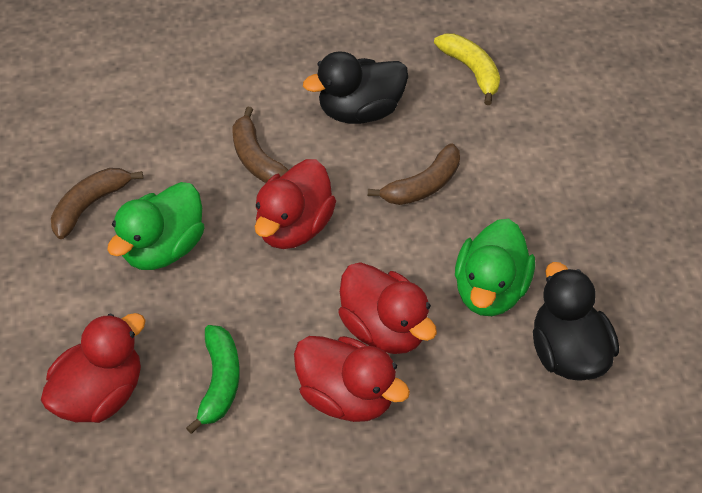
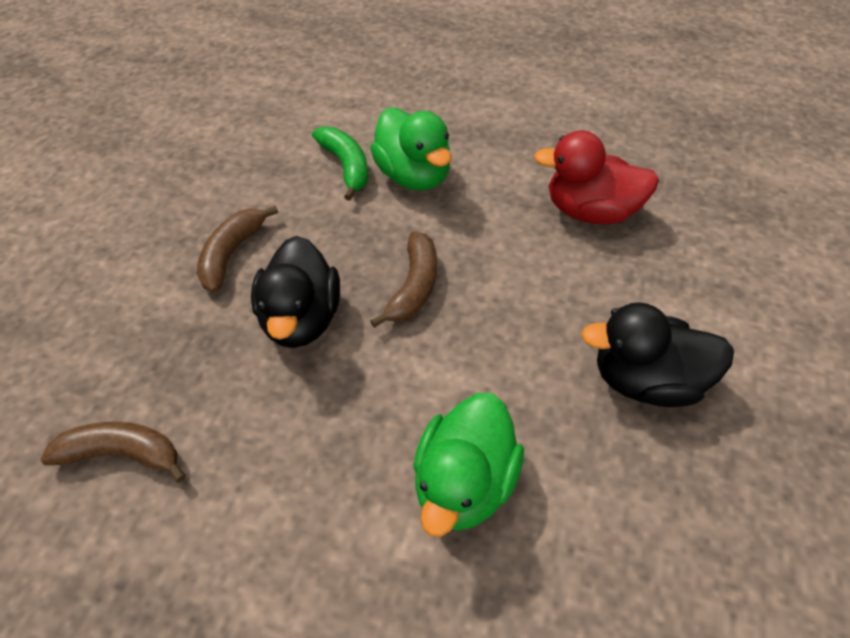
red duck: 4 -> 1
yellow banana: 1 -> 0

